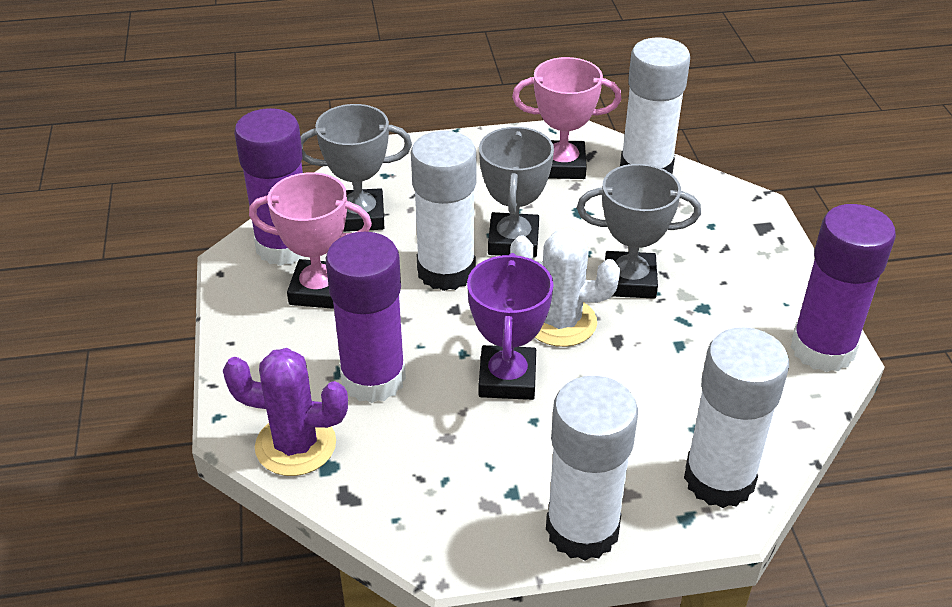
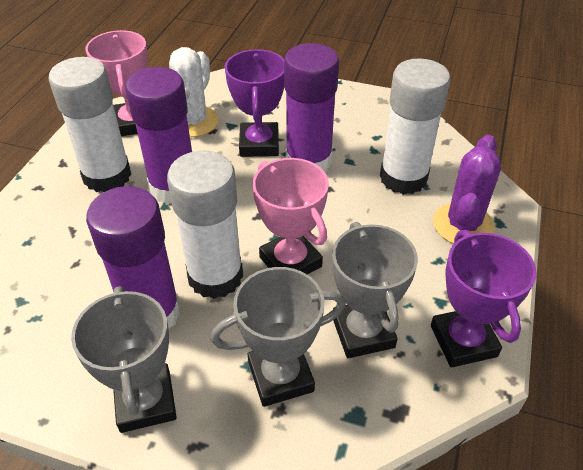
purple trophy: 1 -> 2
white glue stick: 4 -> 3

